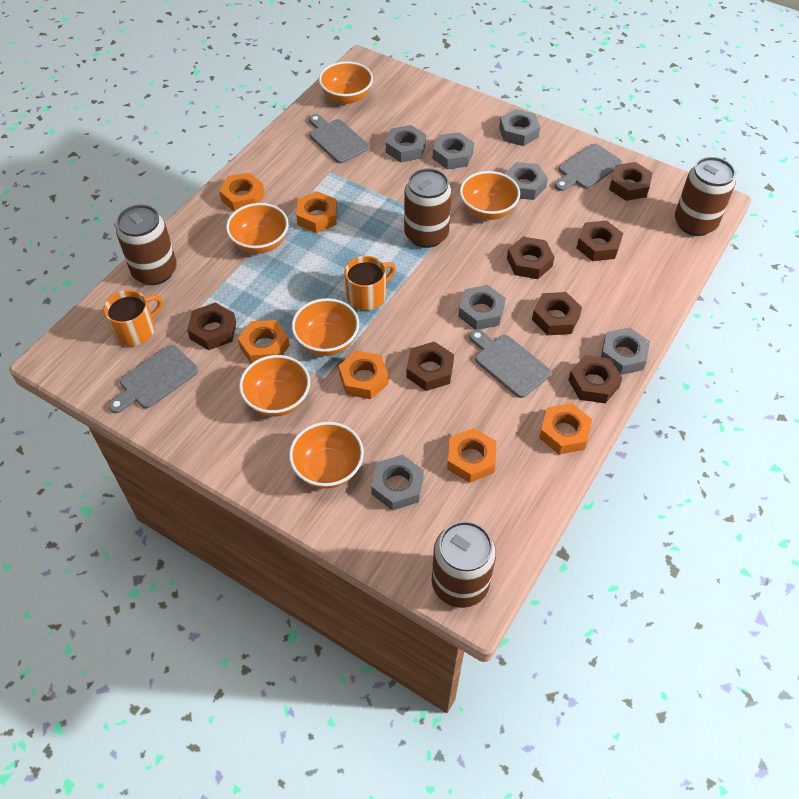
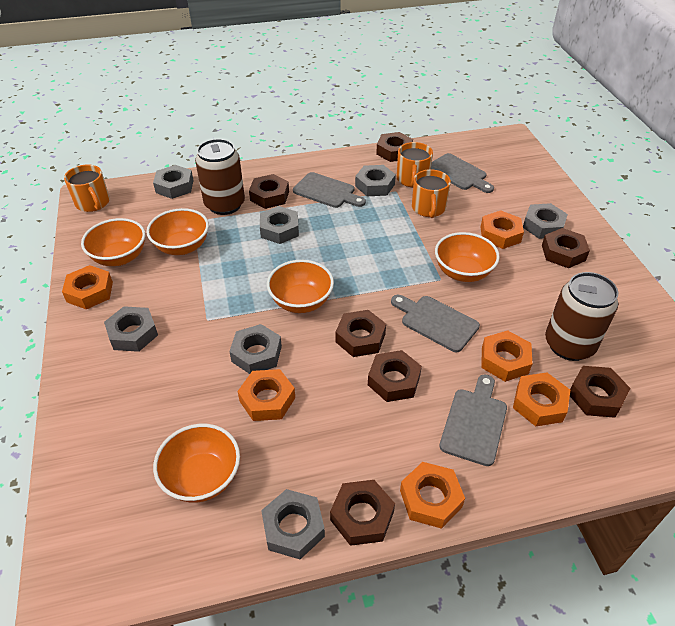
brown can: 4 -> 2
orange bowl: 6 -> 5
orange mug: 2 -> 3

